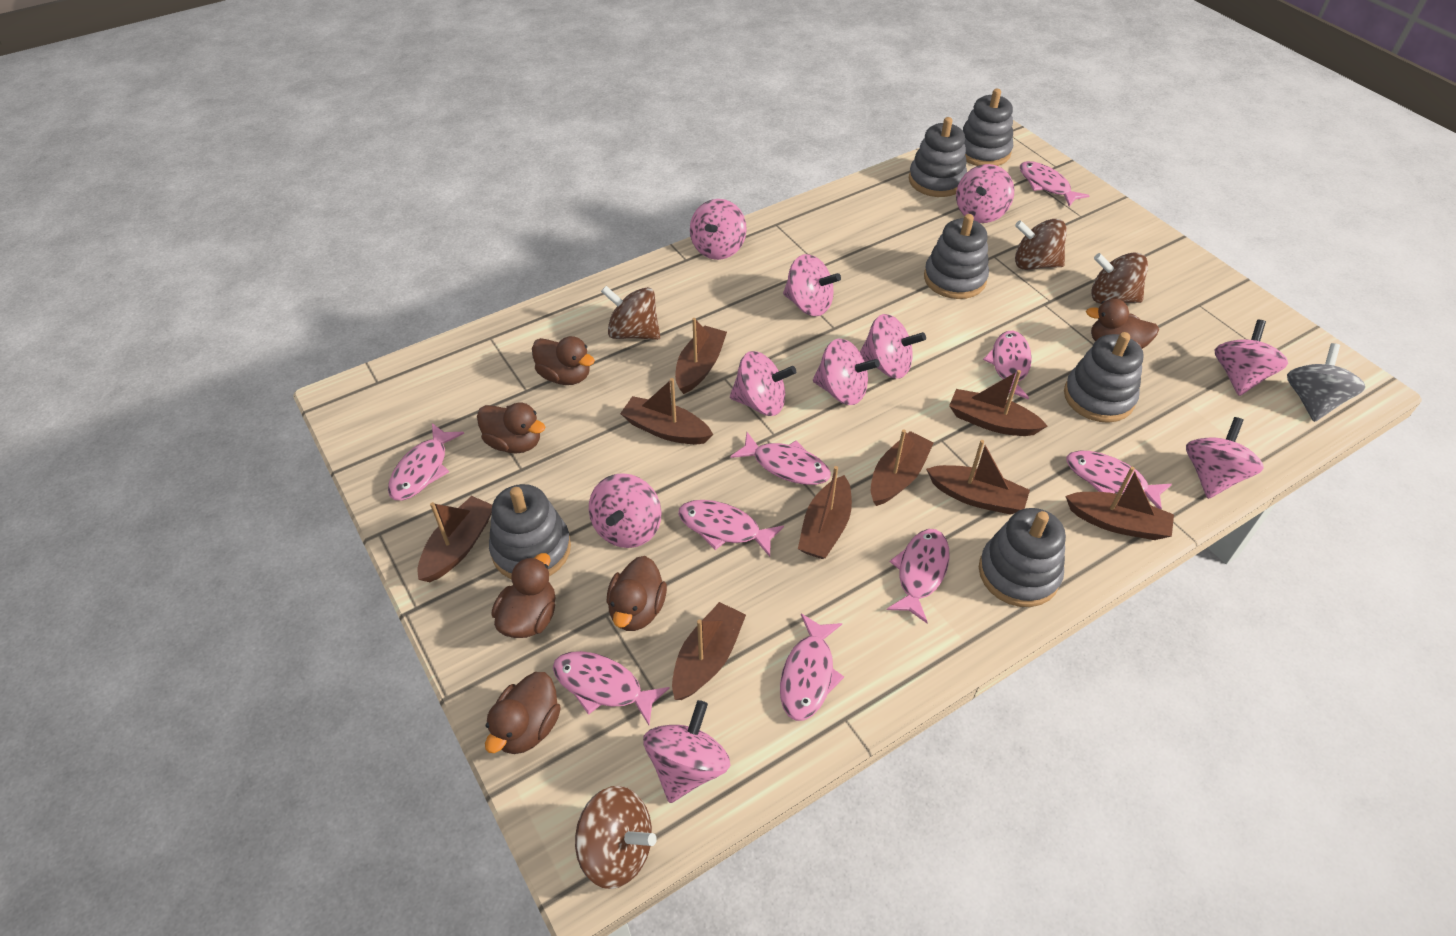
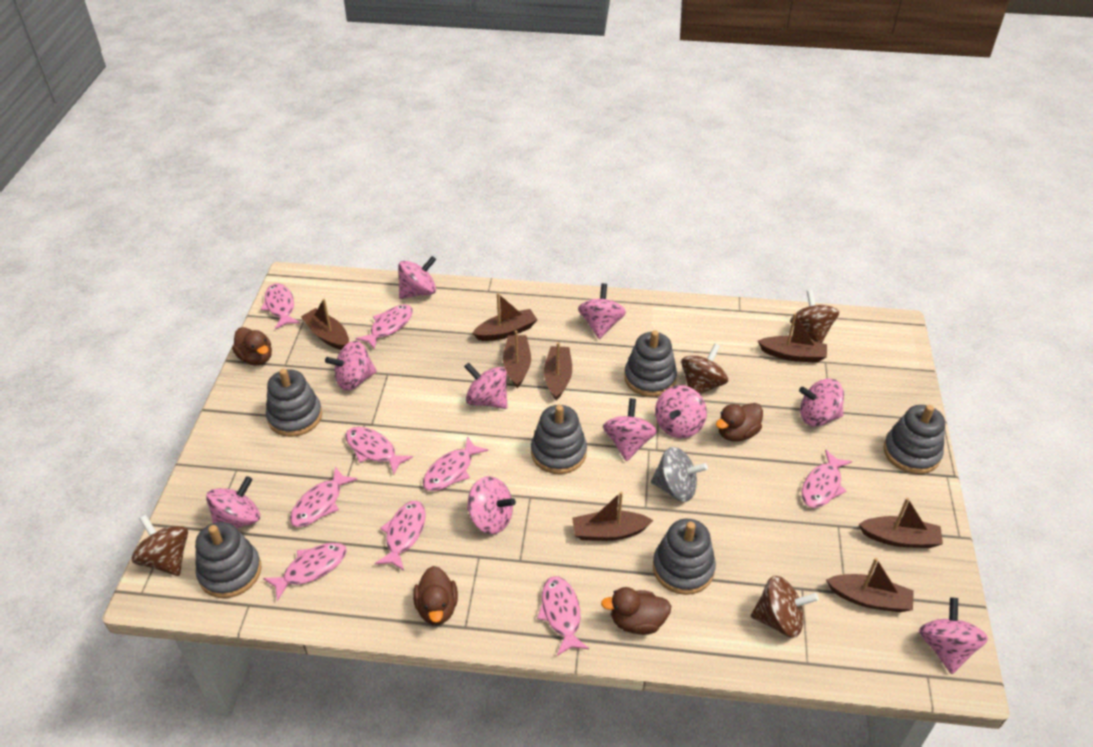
brown boat: 9 -> 8
brown duck: 6 -> 4

